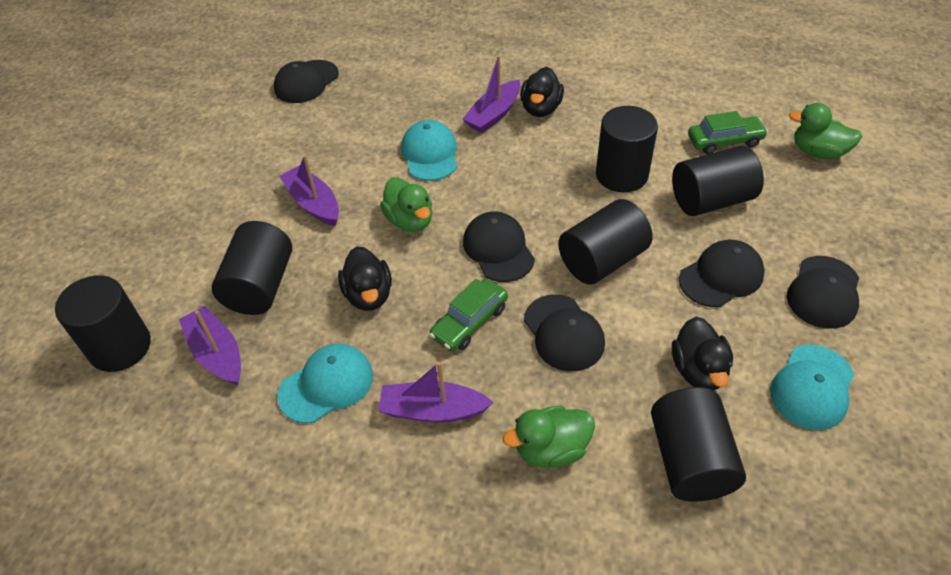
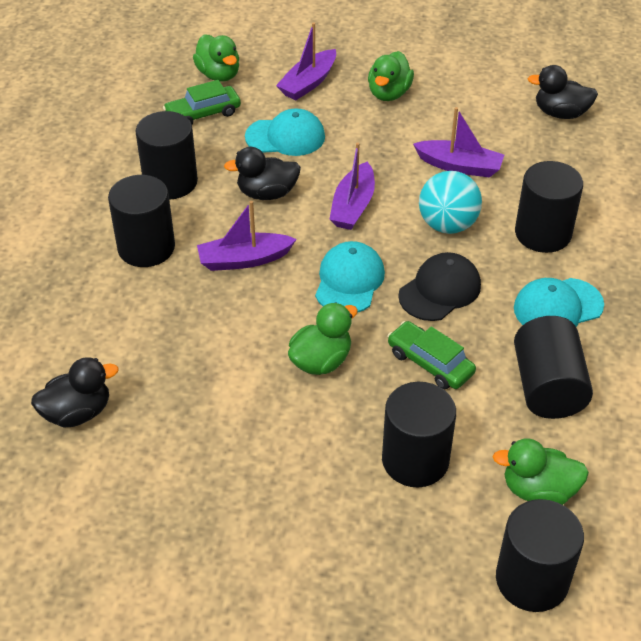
black cap: 5 -> 1
green duck: 3 -> 4
turquoise ball: 0 -> 1

